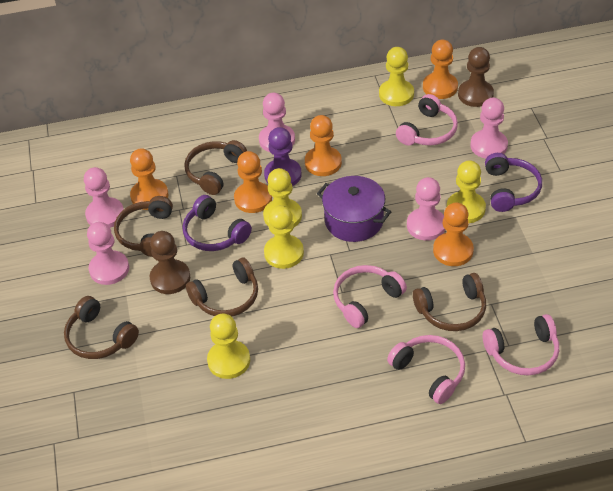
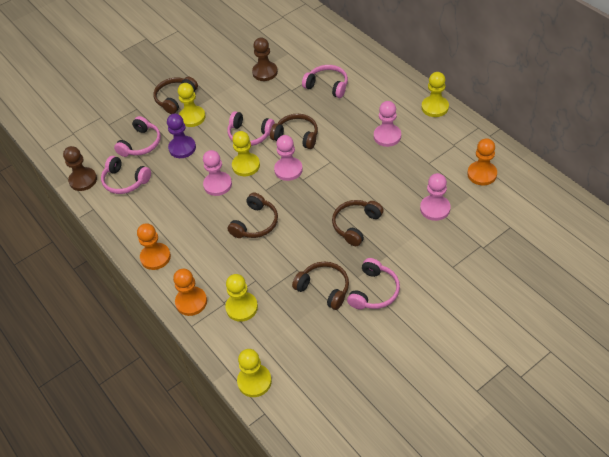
orange pawn: 5 -> 3
pink headphones: 4 -> 5
pink pawn: 5 -> 4
purple headphones: 2 -> 0
purple pot: 1 -> 0

